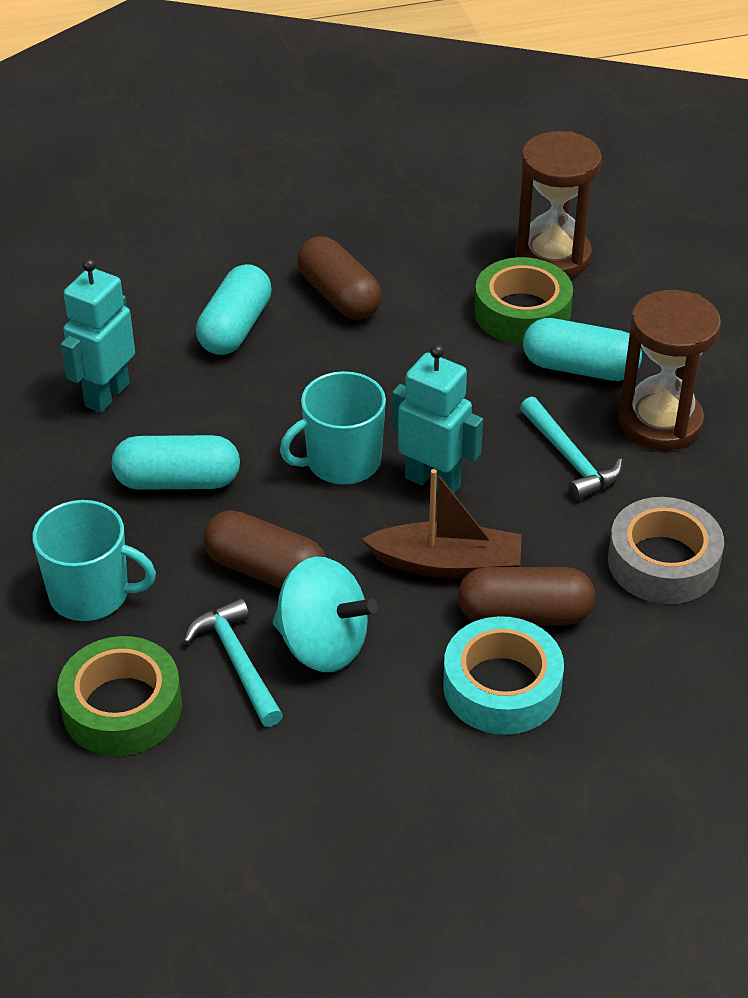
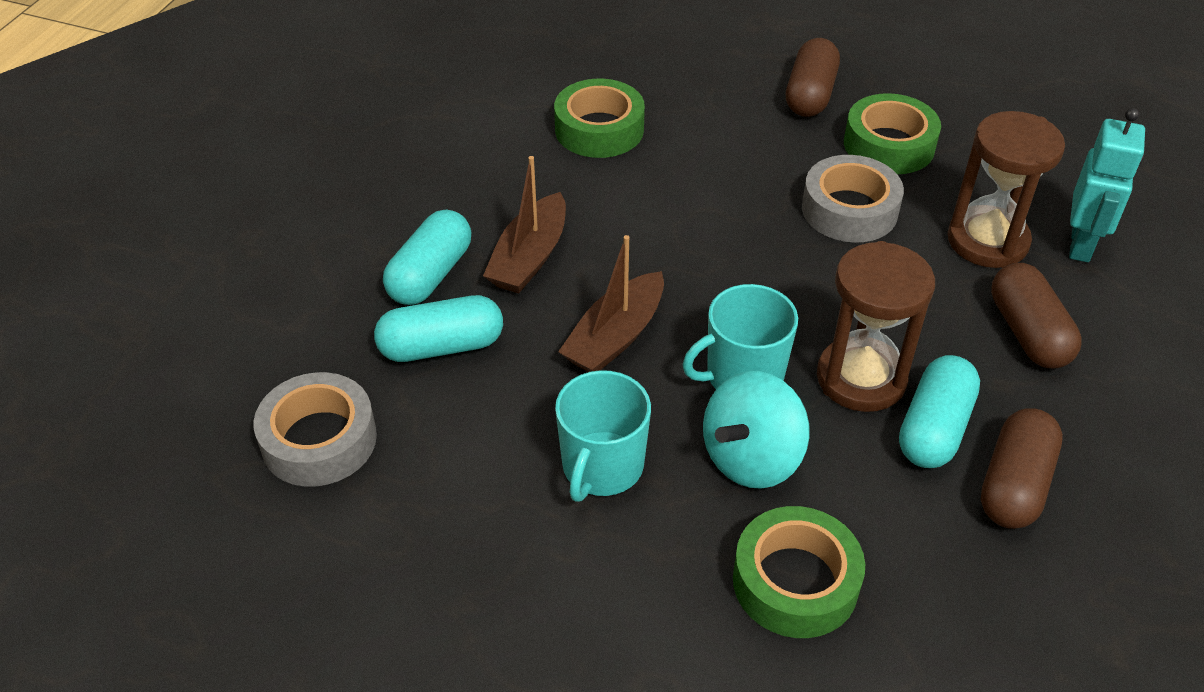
brown boat: 1 -> 2
green tape: 2 -> 3
grey tape: 1 -> 2
turquoise hammer: 2 -> 0
turquoise robot: 2 -> 1
turquoise tape: 1 -> 0

